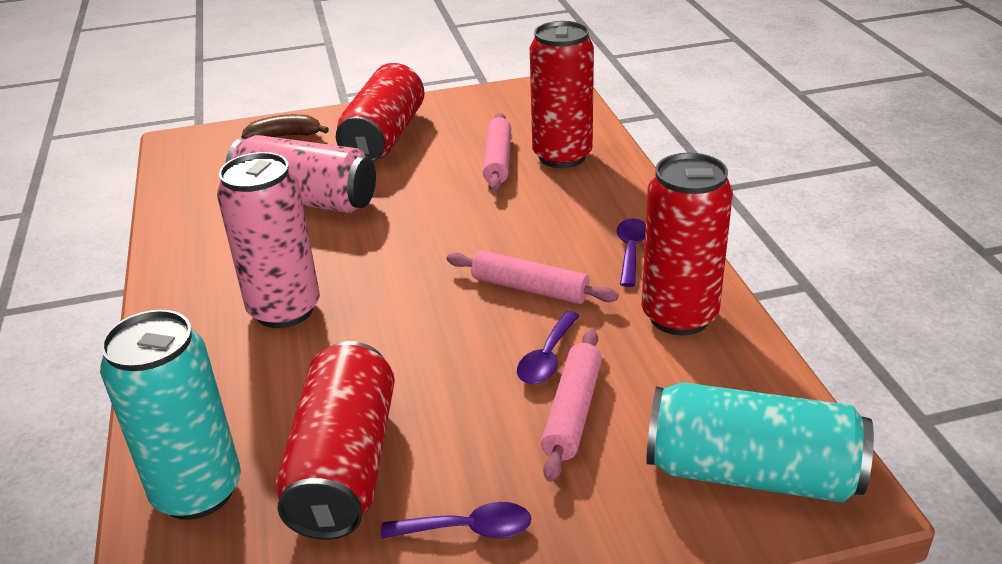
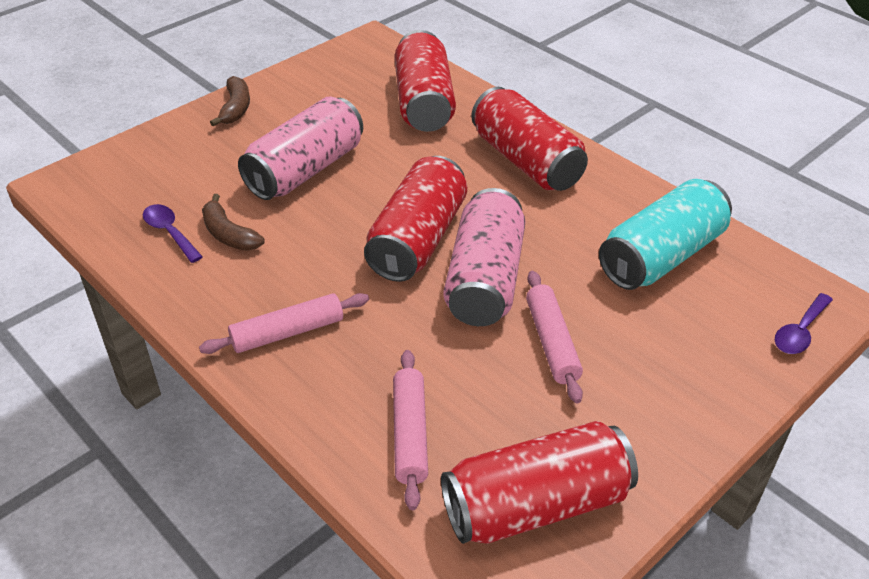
brown banana: 1 -> 2
purple spoon: 3 -> 2
turquoise can: 2 -> 1

